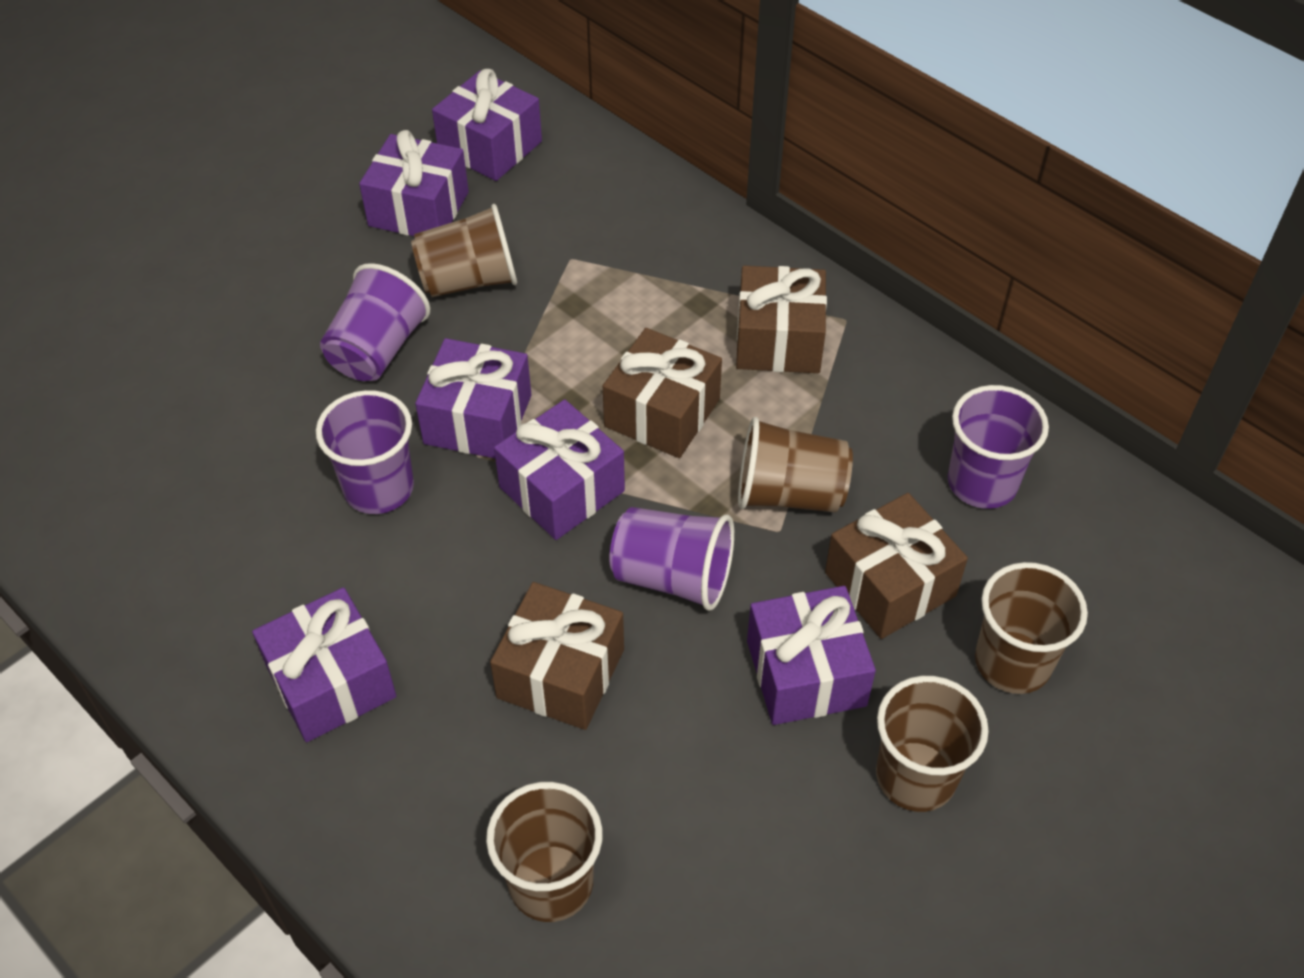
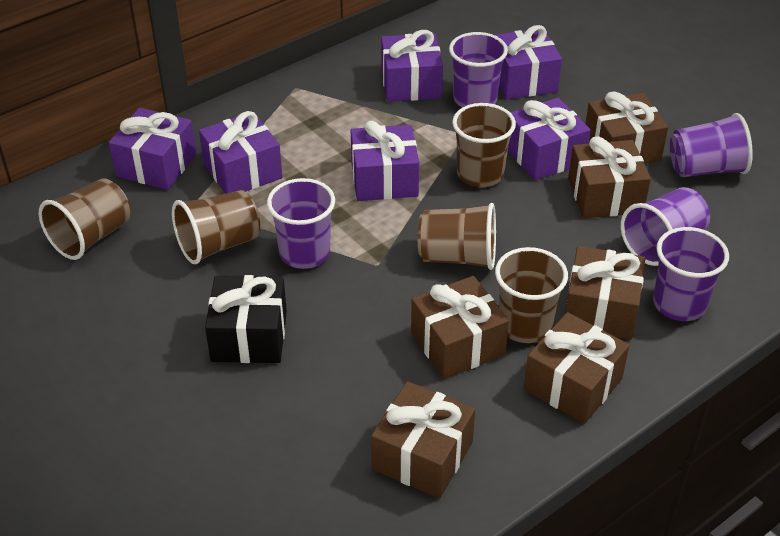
black gift: 0 -> 1
brown gift: 4 -> 6
purple cup: 4 -> 5

